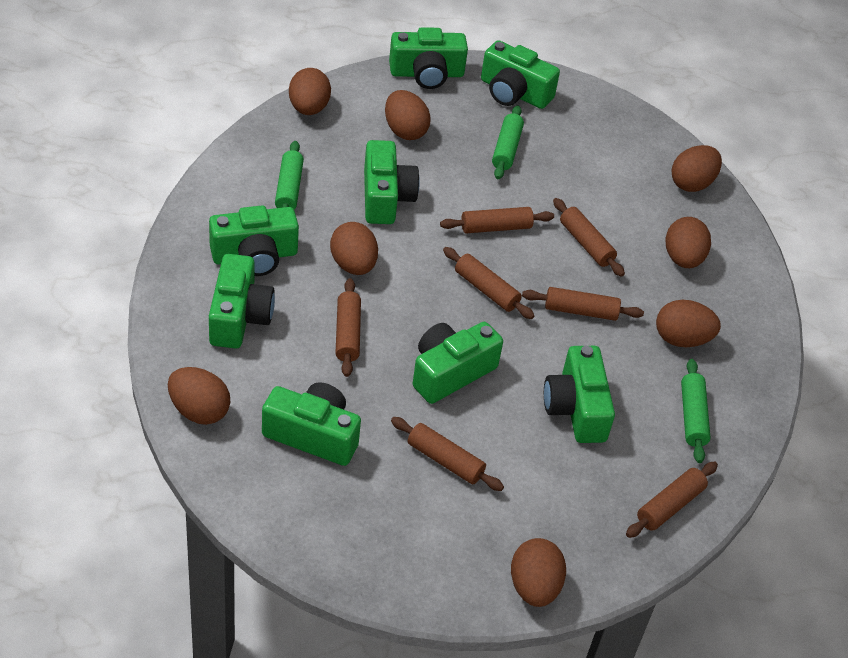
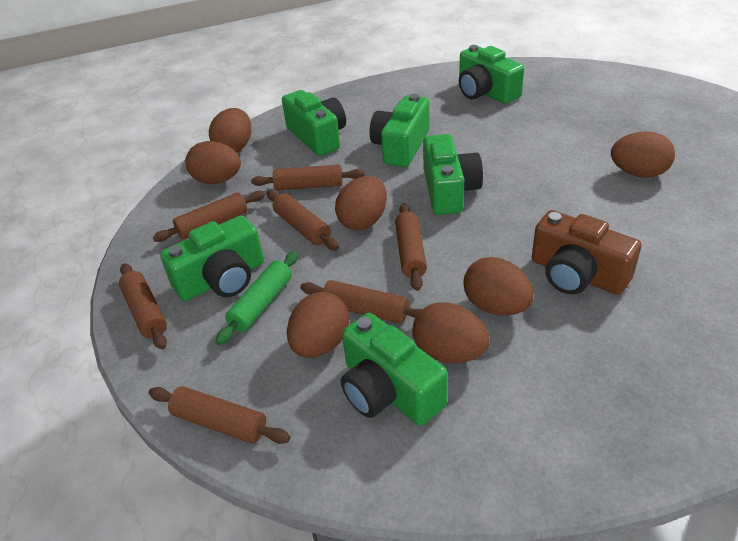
brown camera: 0 -> 1
brown egg: 8 -> 7
green camera: 8 -> 6
green rolling pin: 3 -> 1

